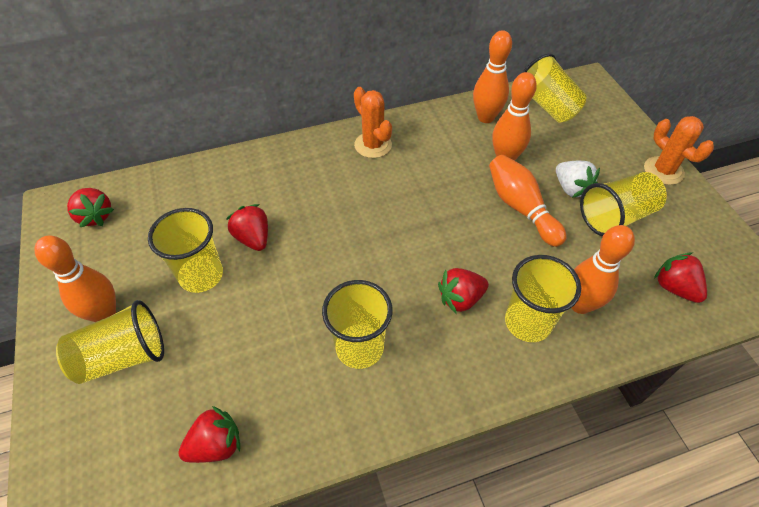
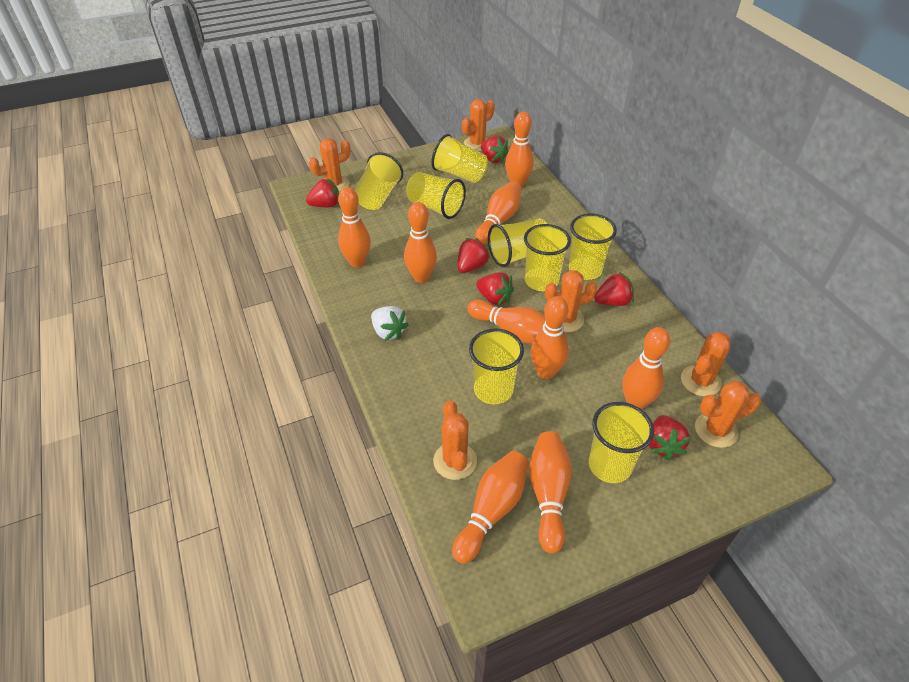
orange bowling pin: 5 -> 9
orange cactus: 2 -> 6
red strawberry: 5 -> 6
yellow cup: 6 -> 8

